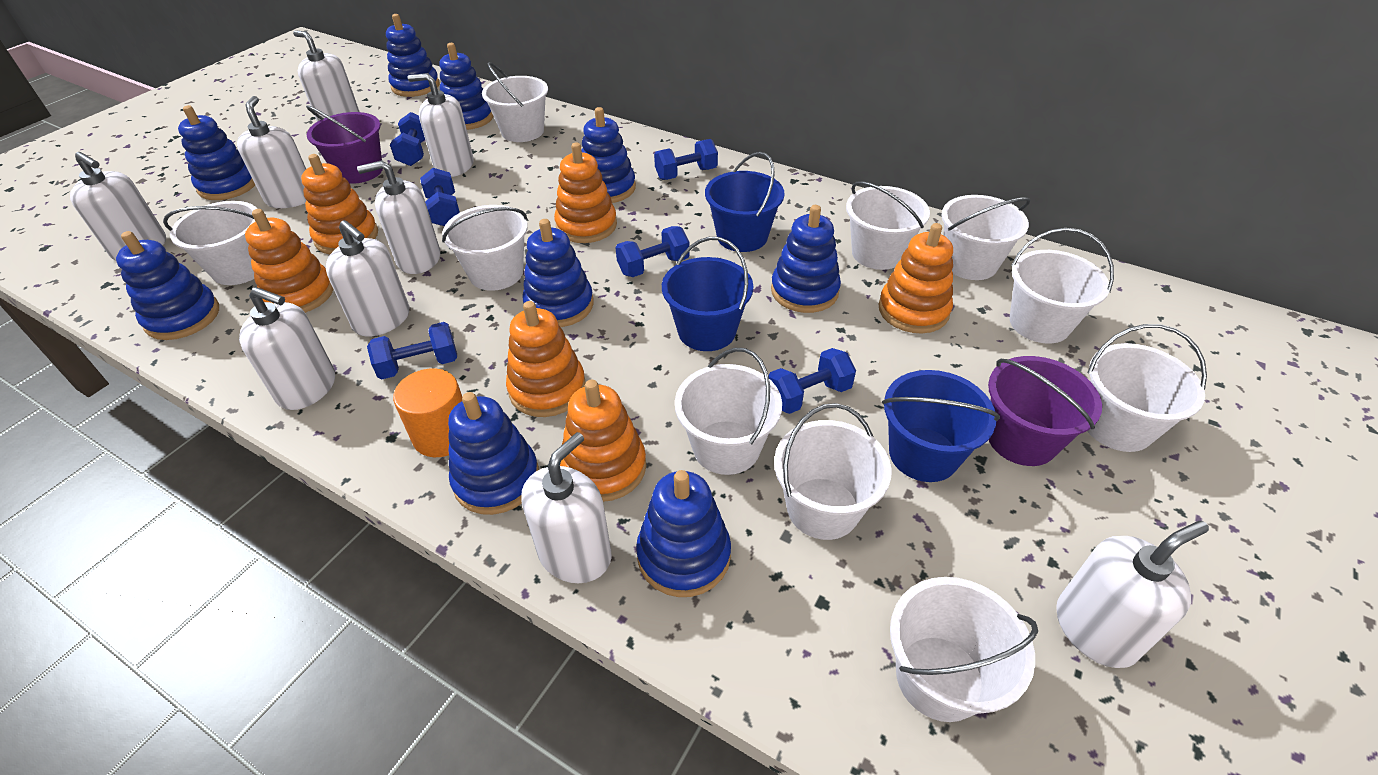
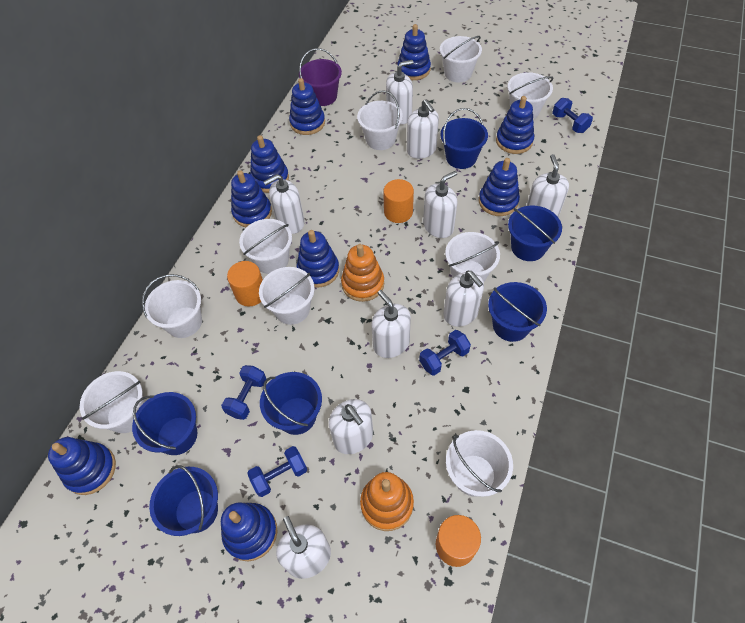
blue bucket: 3 -> 6
blue dumbbell: 6 -> 4
orange cylinder: 1 -> 3
orange stacking toy: 6 -> 2
purple bucket: 2 -> 1
white bucket: 10 -> 9

